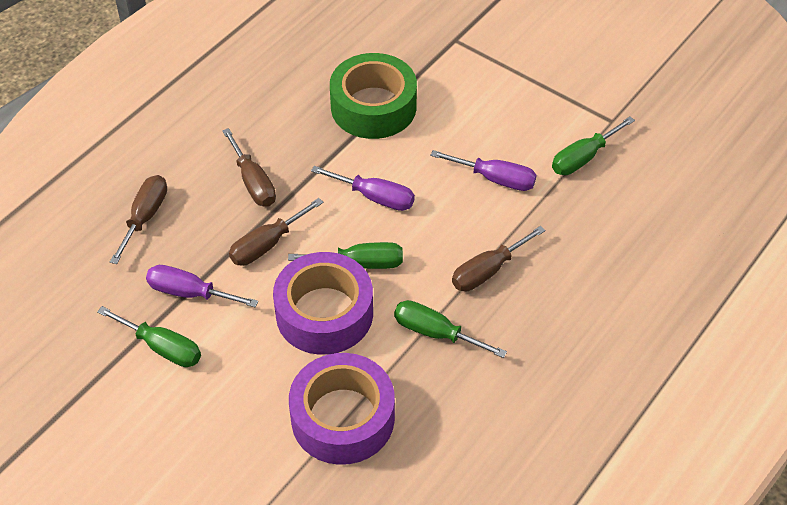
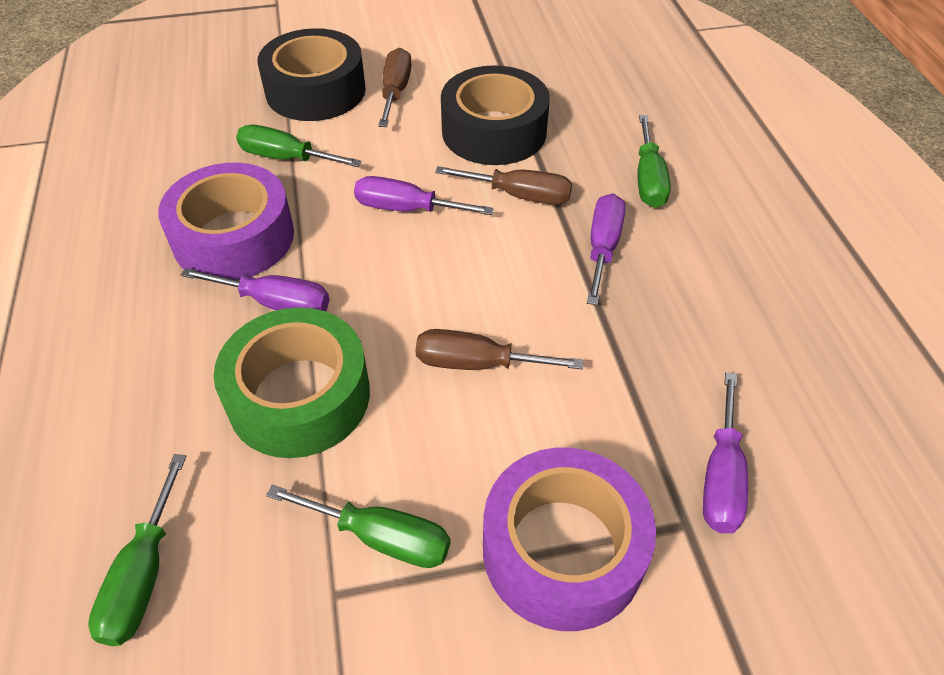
black tape: 0 -> 2
brown screwdriver: 4 -> 3
purple screwdriver: 3 -> 4

